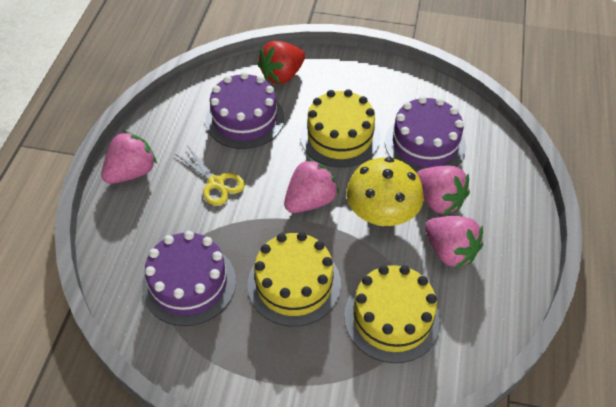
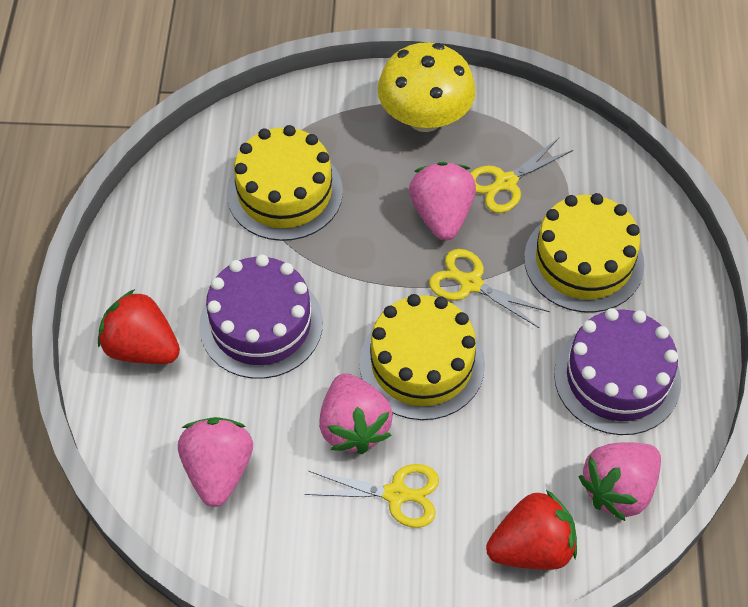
purple cake: 3 -> 2
red strawberry: 1 -> 2
yellow scissors: 1 -> 3

